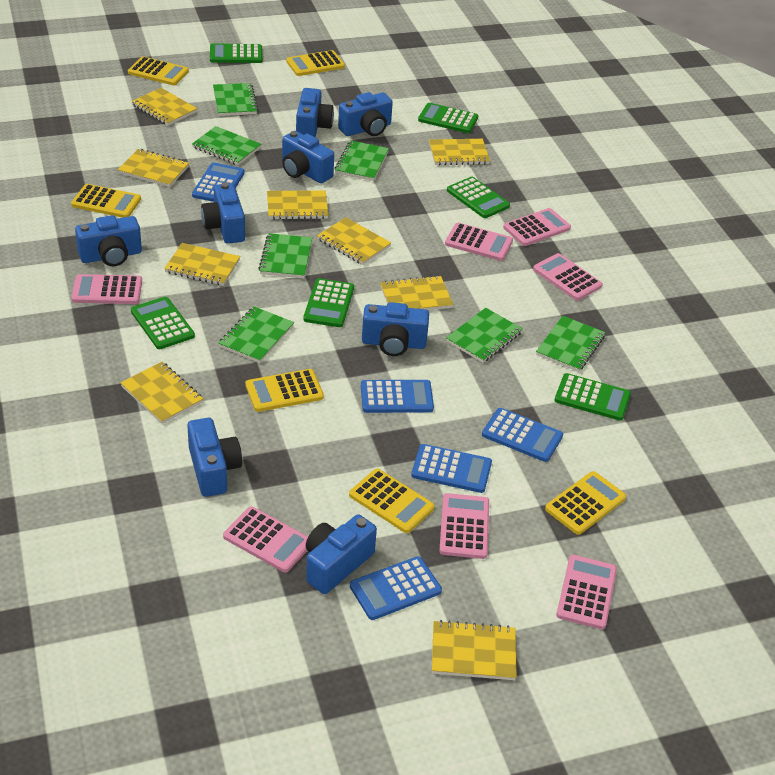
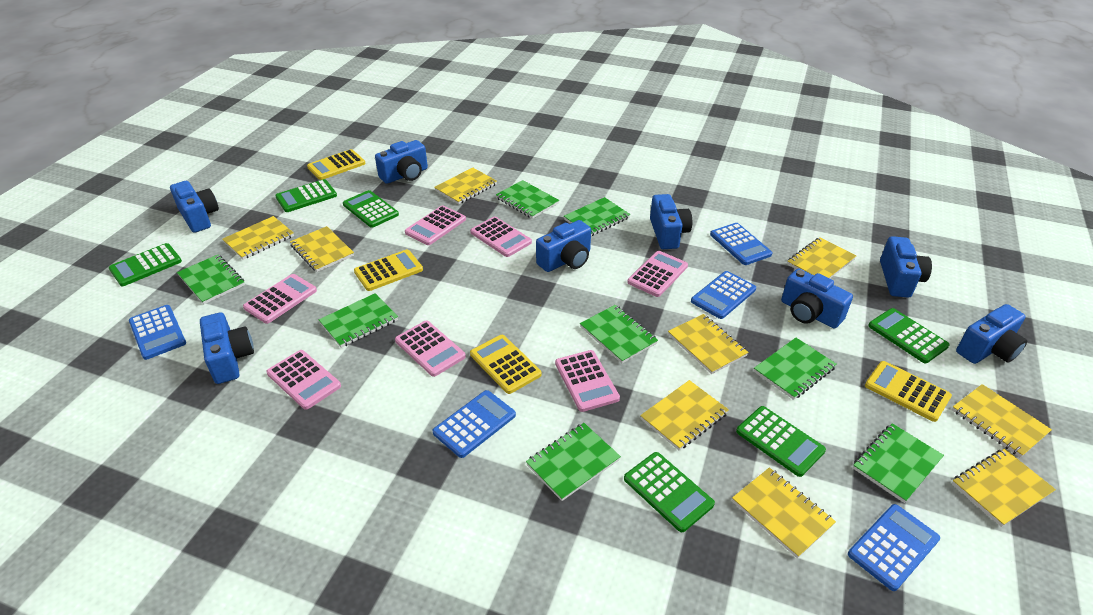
green notebook: 7 -> 8
yellow calculator: 6 -> 4

